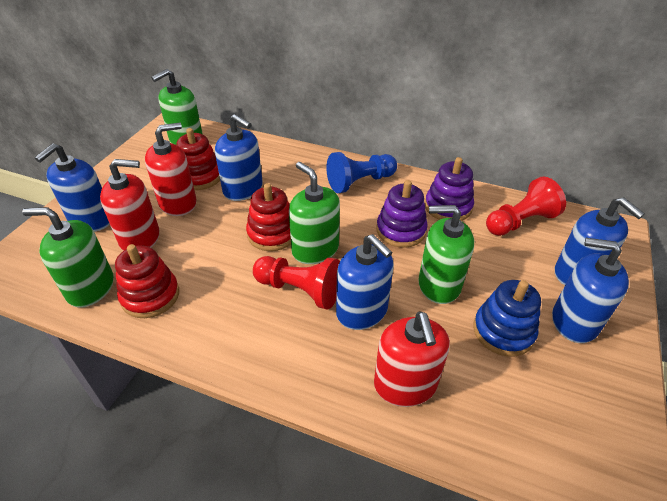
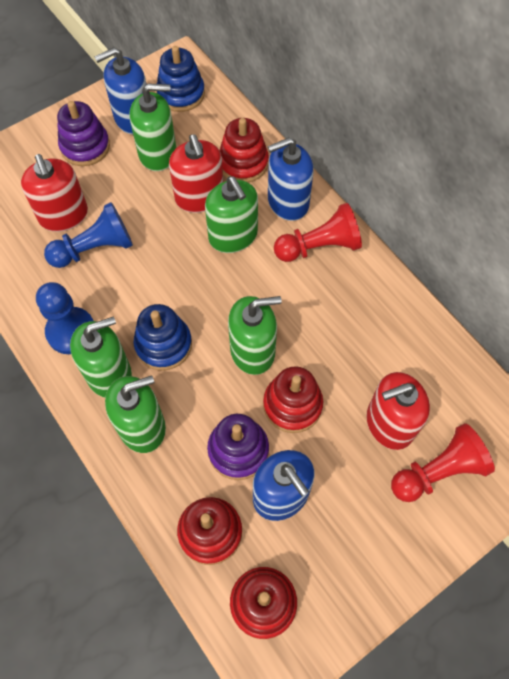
blue pawn: 1 -> 2
blue soap dispenser: 5 -> 3
blue stacking toy: 1 -> 2
green soap dispenser: 4 -> 5
red stacking toy: 3 -> 4

